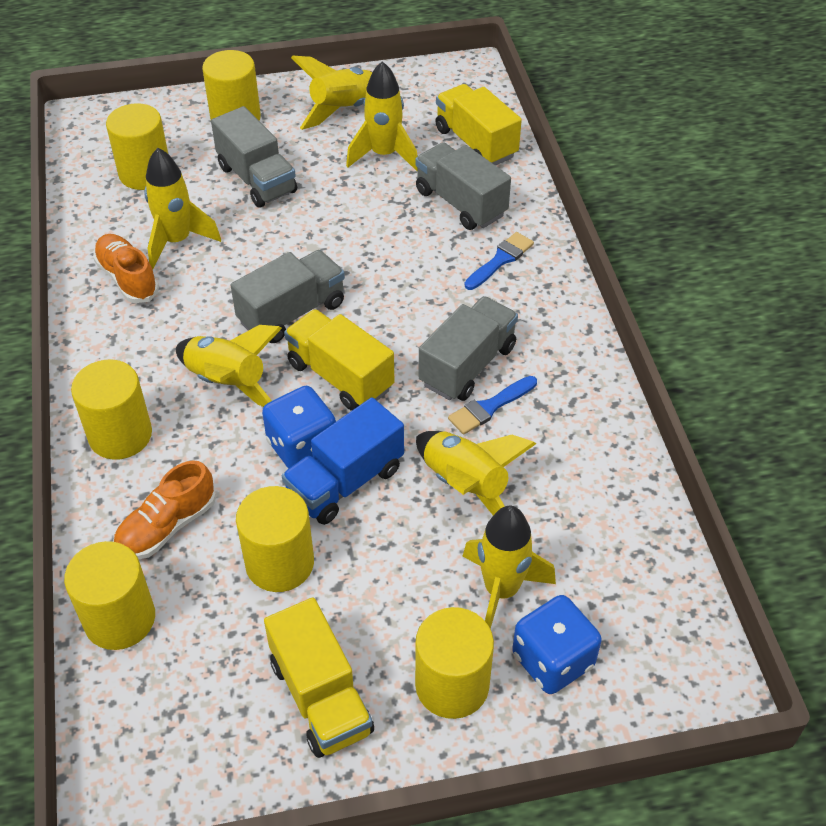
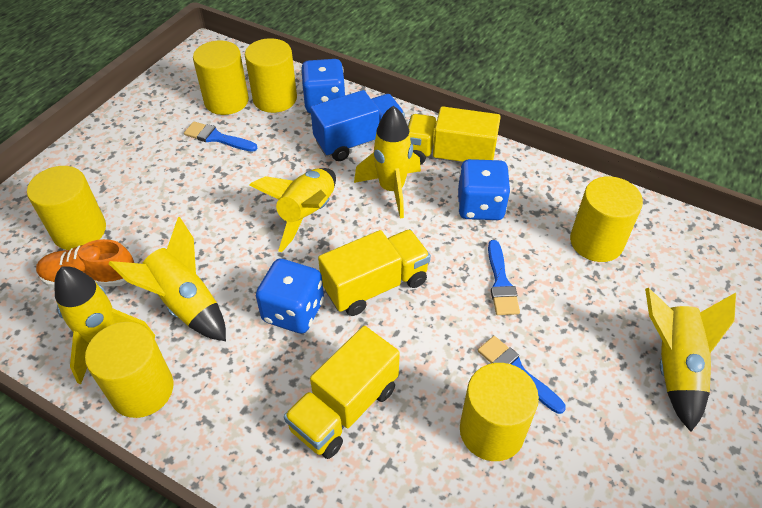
blue brush: 2 -> 3
blue dice: 2 -> 3
grey truck: 4 -> 0
orange shoe: 2 -> 1
yellow rocket: 6 -> 5

